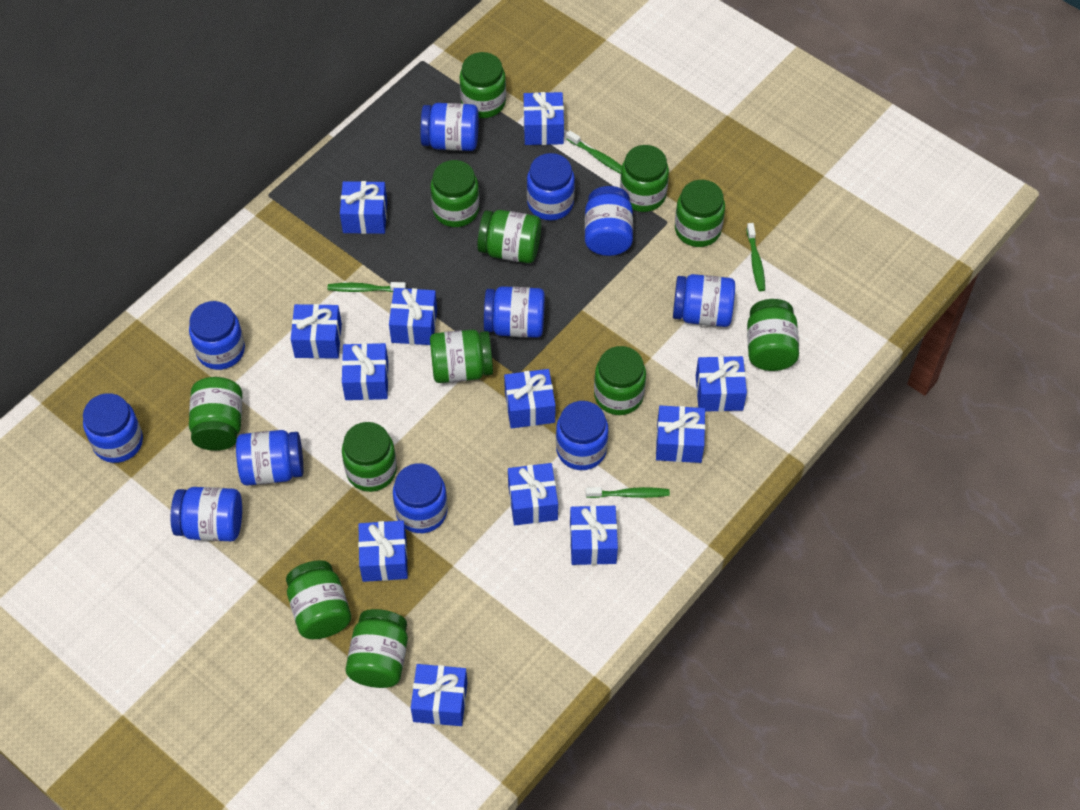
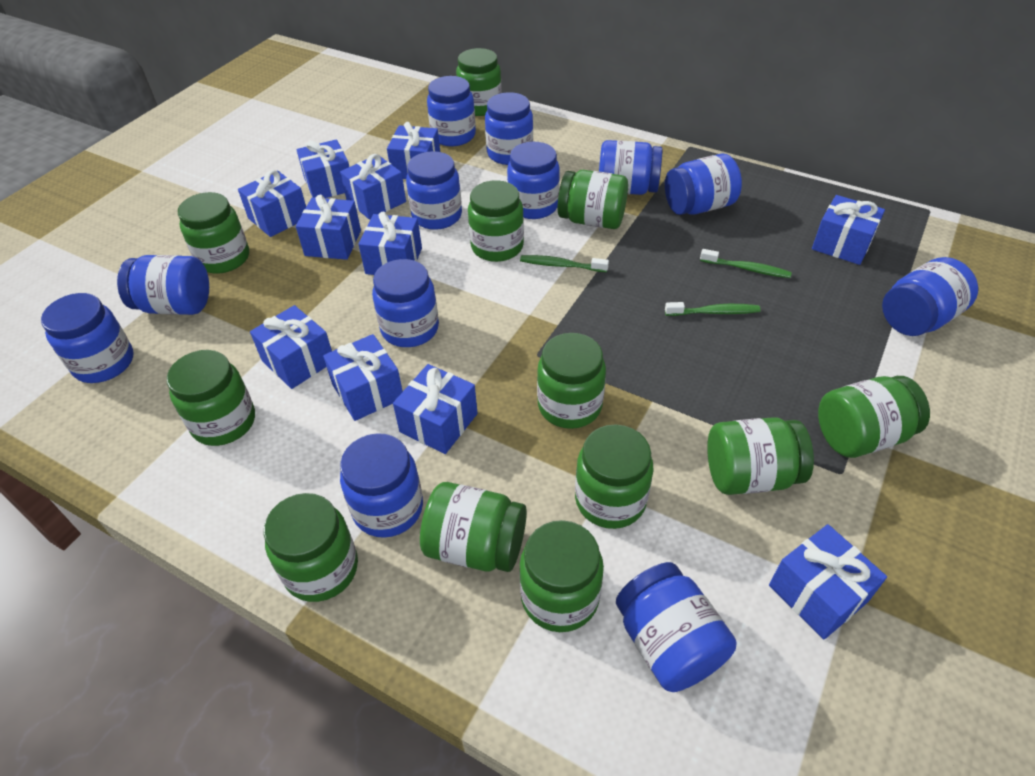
blue gift: 12 -> 11
blue jar: 11 -> 12
green toothbrush: 4 -> 3

